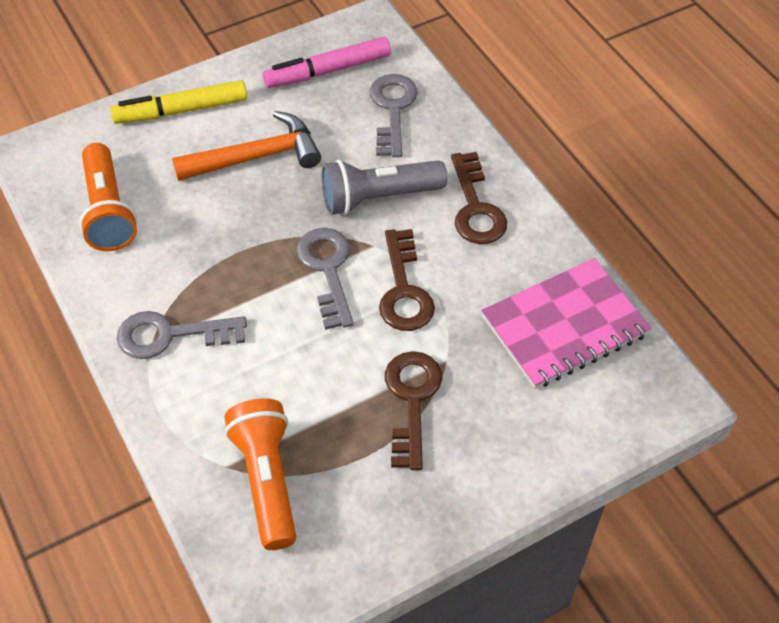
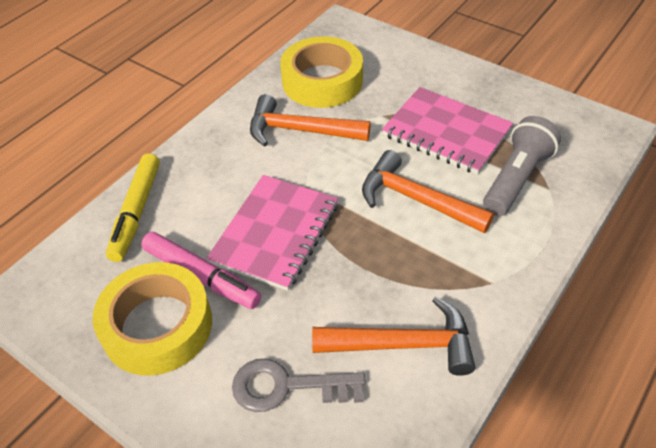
brown key: 3 -> 0
grey key: 3 -> 1
orange flashlight: 2 -> 0
orange hammer: 1 -> 3
pink notebook: 1 -> 2
yellow tape: 0 -> 2

